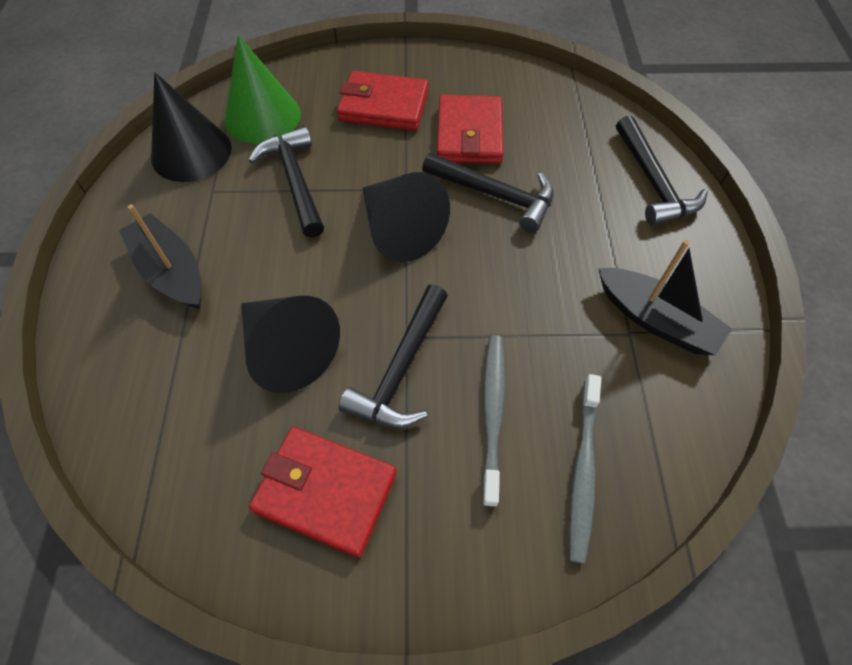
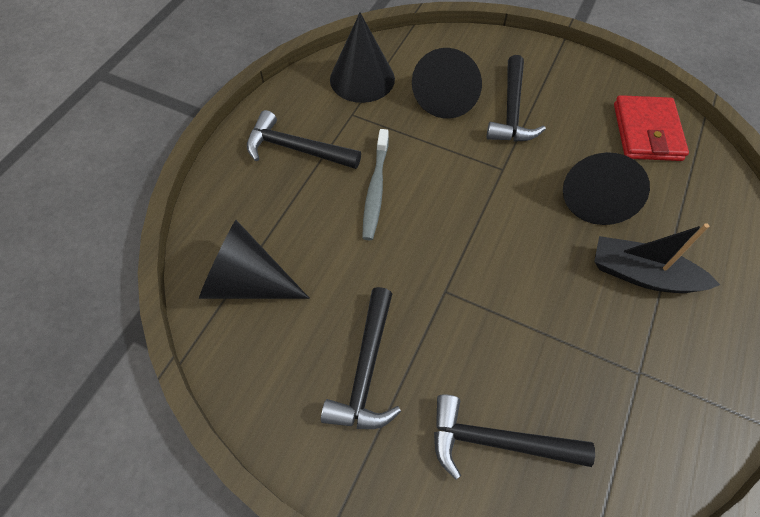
black boat: 2 -> 1
black cone: 3 -> 4
green cone: 1 -> 0
grey toothbrush: 2 -> 1
red wallet: 3 -> 1

